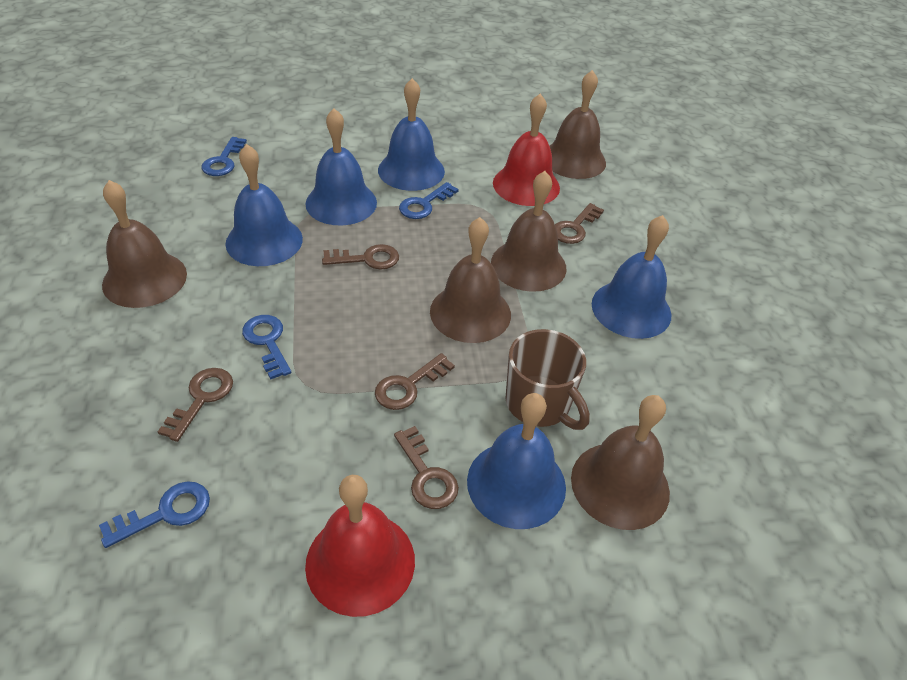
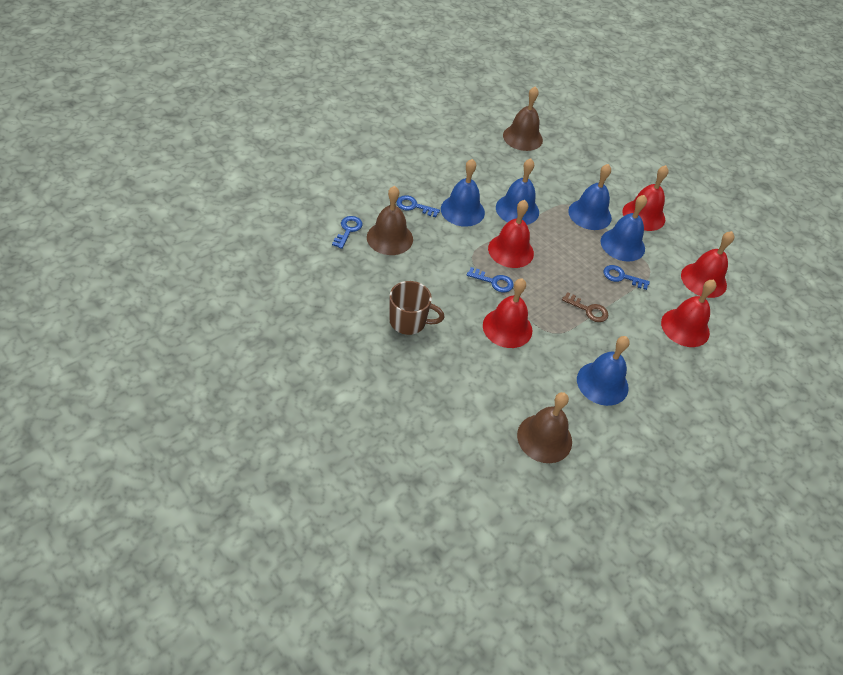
brown bell: 5 -> 3
brown key: 5 -> 1
red bell: 2 -> 5

